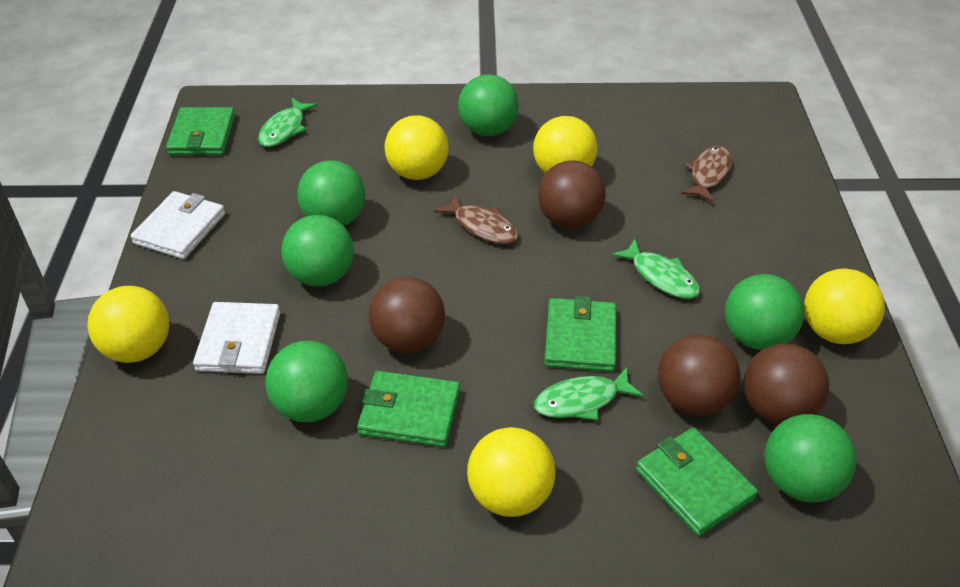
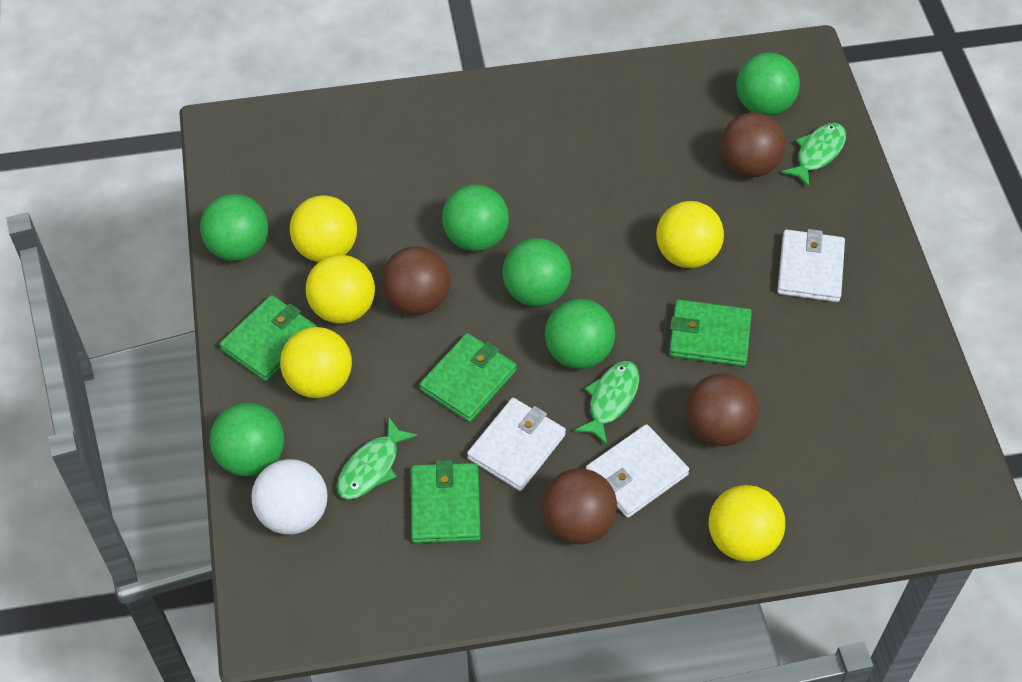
brown fish: 2 -> 0
white ball: 0 -> 1
white wallet: 2 -> 3

